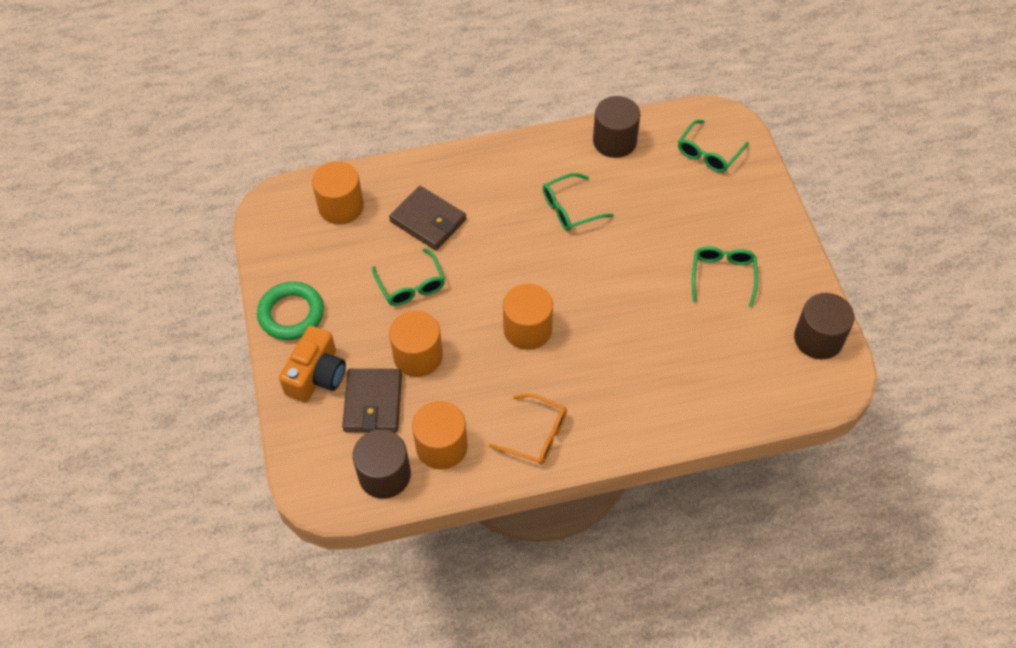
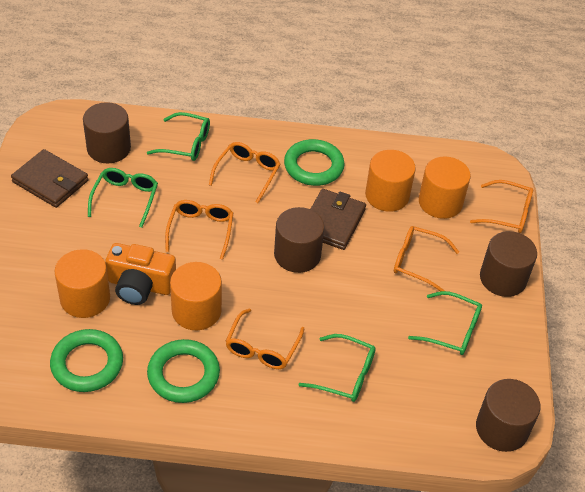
brown cylinder: 3 -> 4
green ring: 1 -> 3
orange glasses: 1 -> 5

